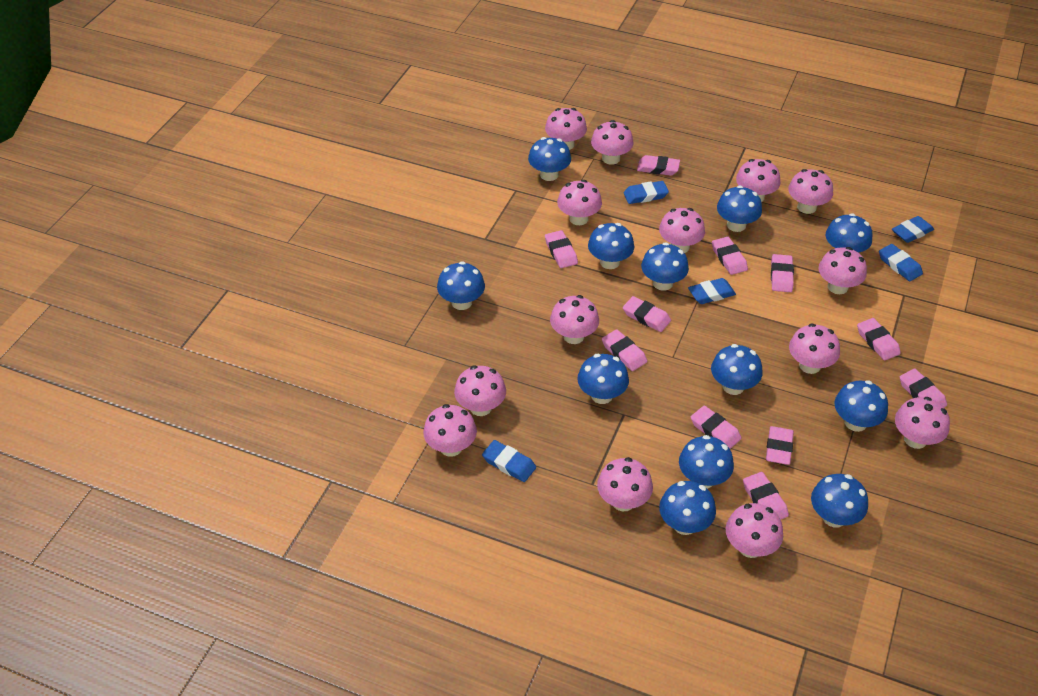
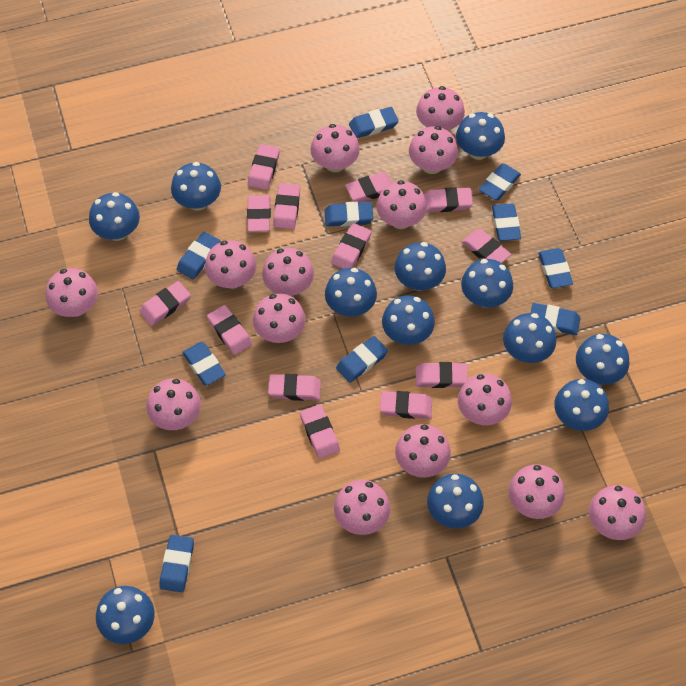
blue eraser: 5 -> 10
pink eraser: 11 -> 13

